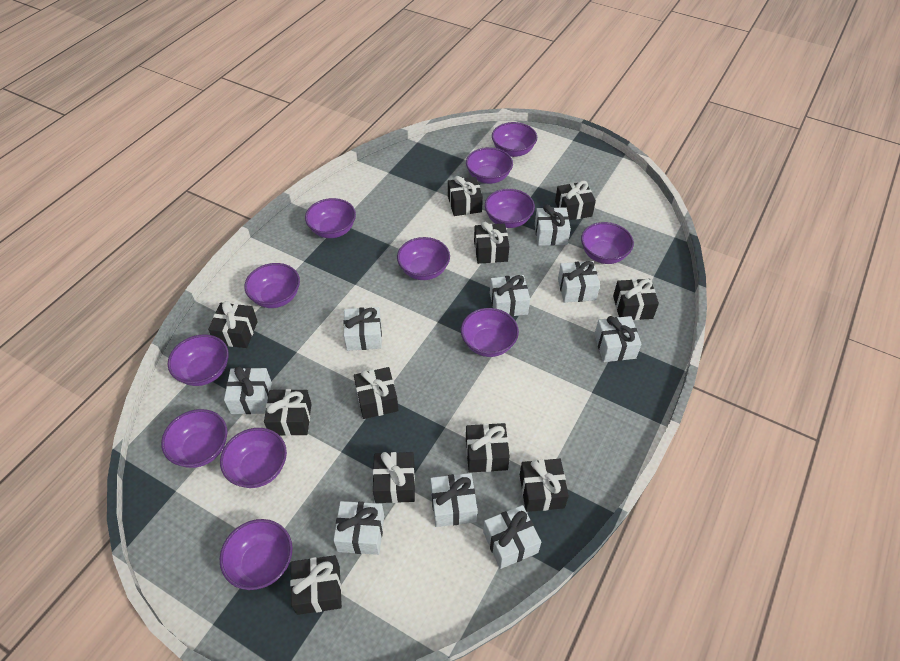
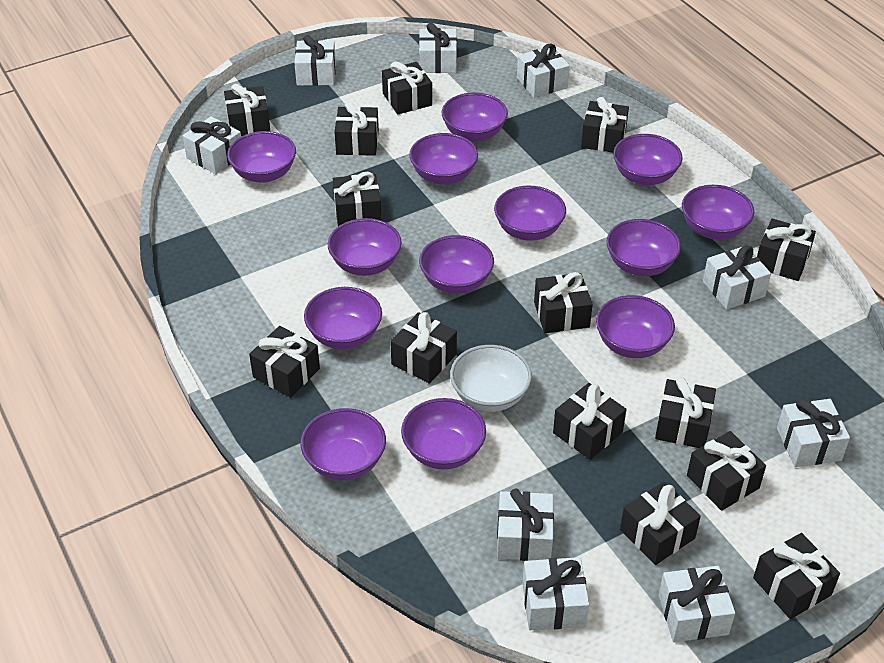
black gift: 11 -> 14
purple bowl: 12 -> 13
white bowl: 0 -> 1

